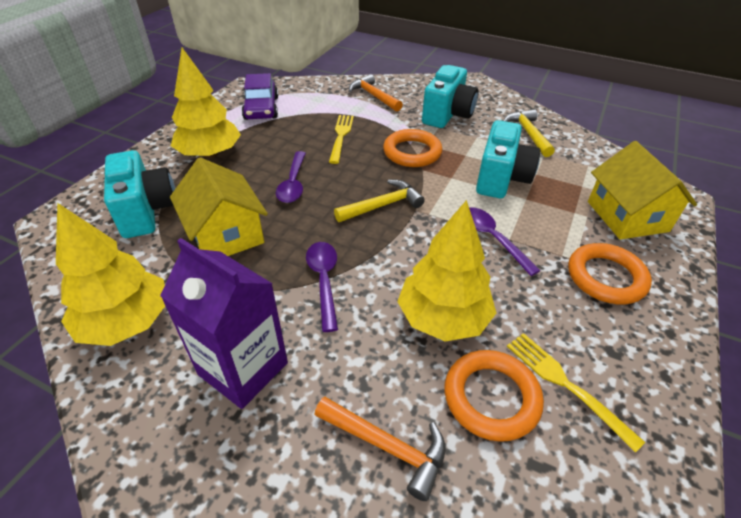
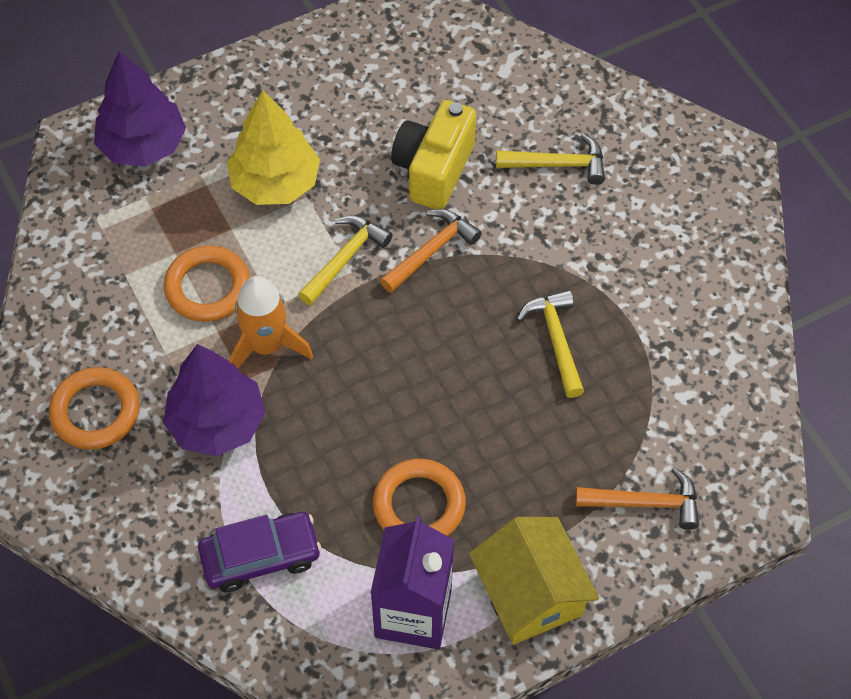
orange rocket: 0 -> 1
purple spoon: 3 -> 0
purple tree: 0 -> 2
turquoise camera: 3 -> 0
yellow camera: 0 -> 1
yellow fork: 2 -> 0
yellow hammer: 2 -> 3
yellow house: 2 -> 1
yellow tree: 3 -> 1

